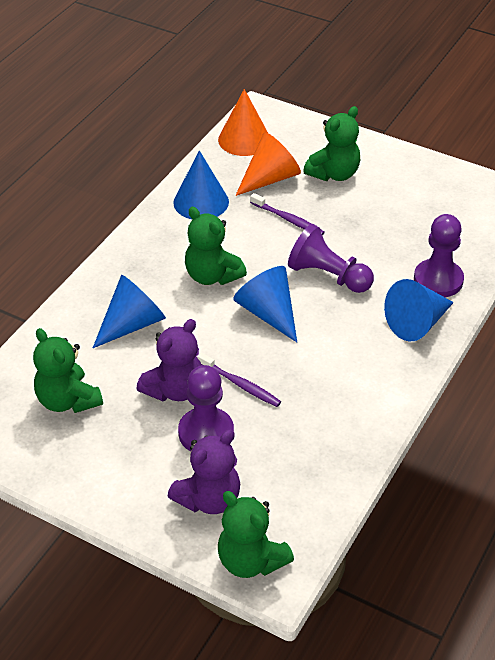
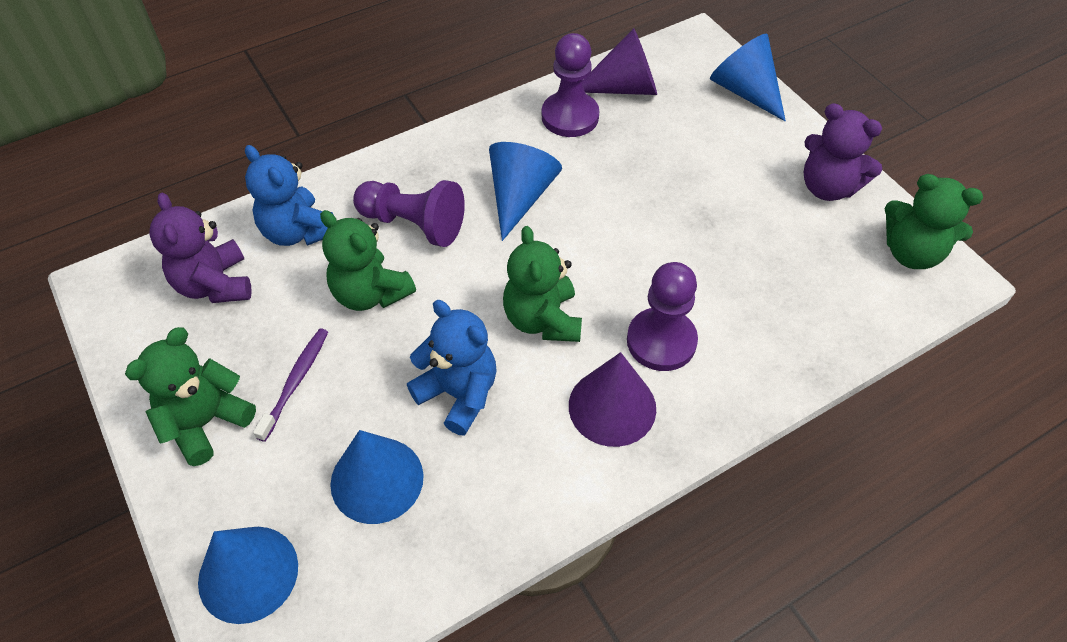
blue teddy bear: 0 -> 2
orange cone: 2 -> 0
purple cone: 0 -> 2
purple toothbrush: 2 -> 1

